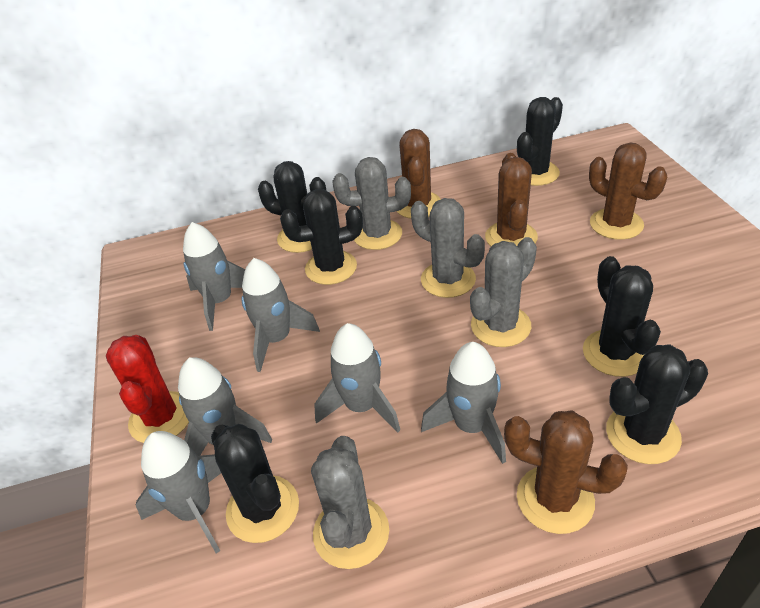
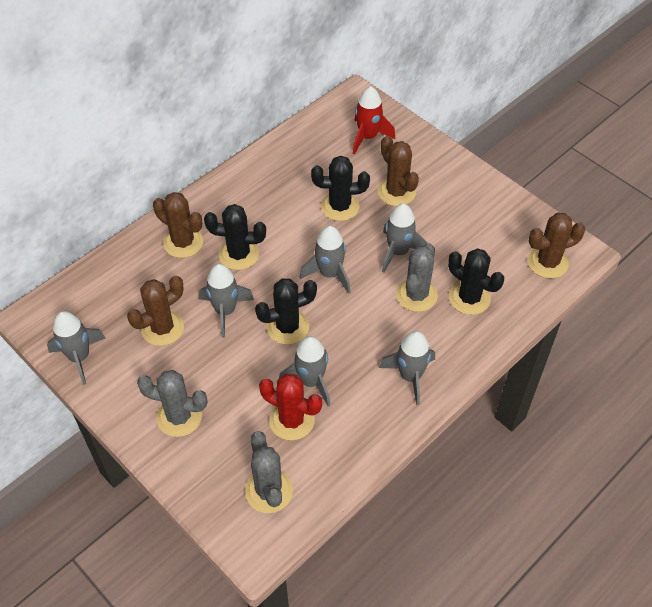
black cactus: 6 -> 4
grey cactus: 4 -> 3
red rocket: 0 -> 1

